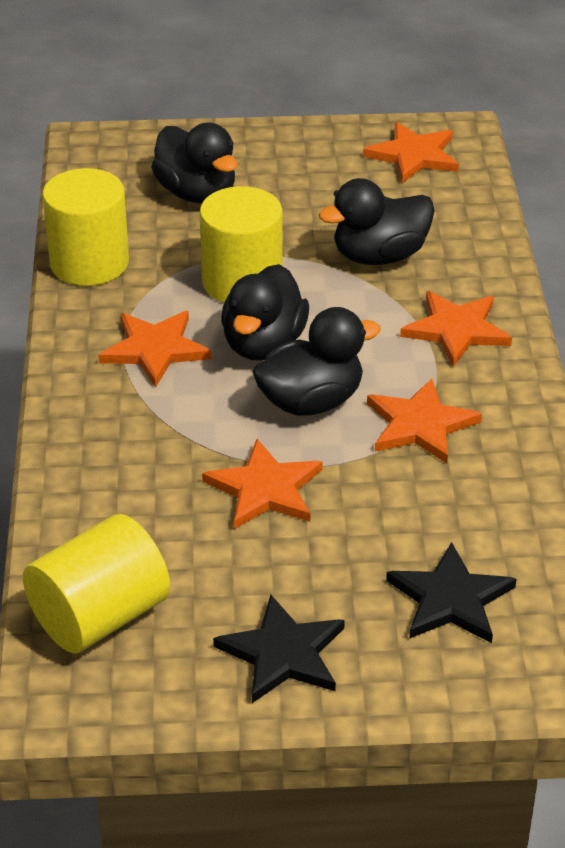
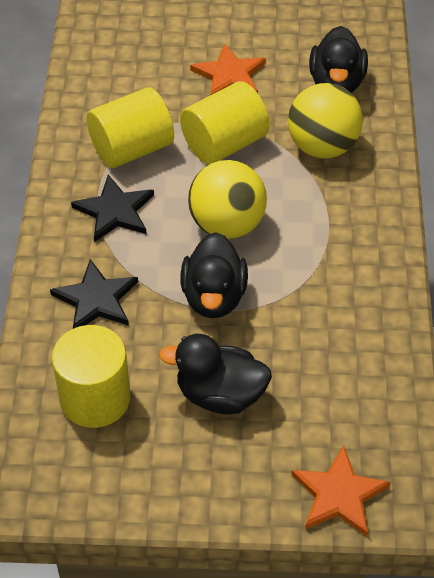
black duck: 4 -> 3
orange star: 5 -> 2
yellow ball: 0 -> 2

